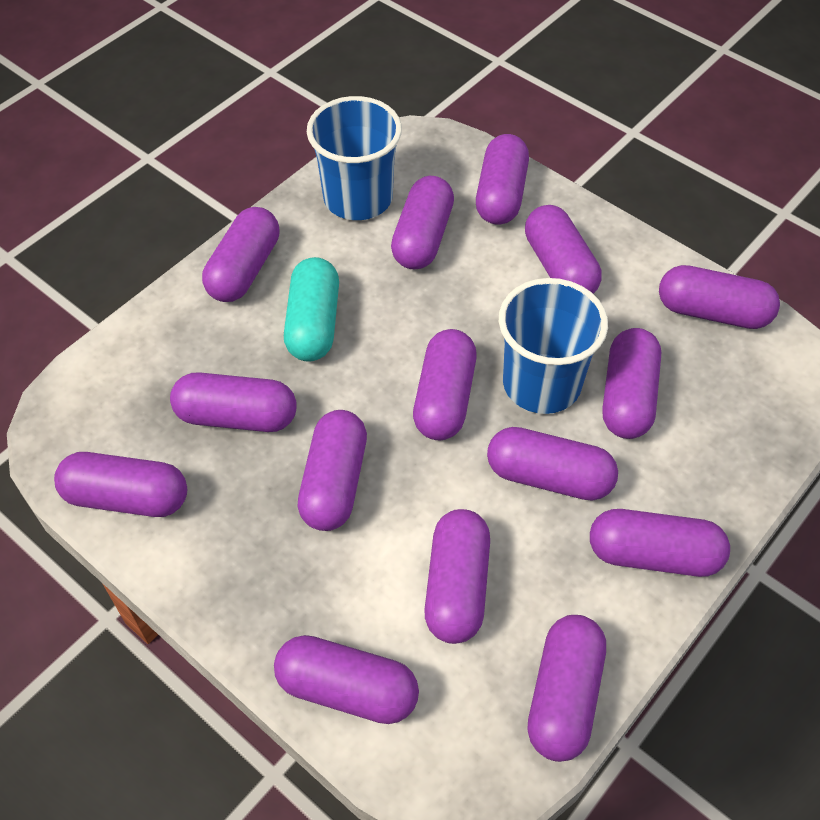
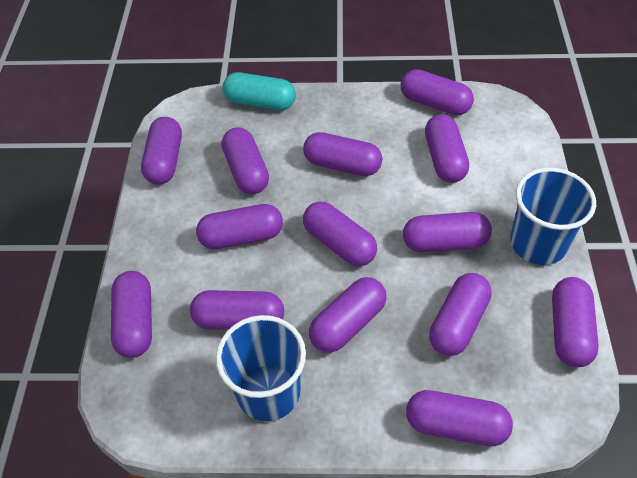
purple capsule: 15 -> 14

